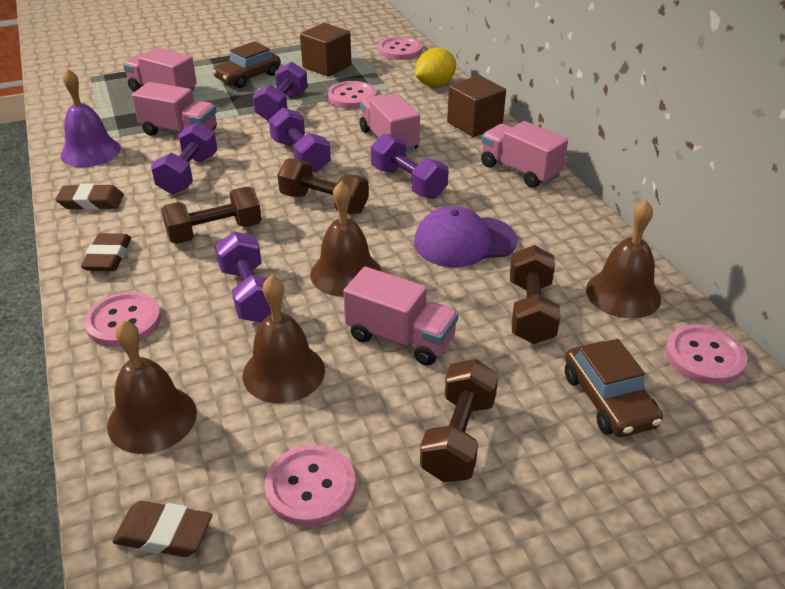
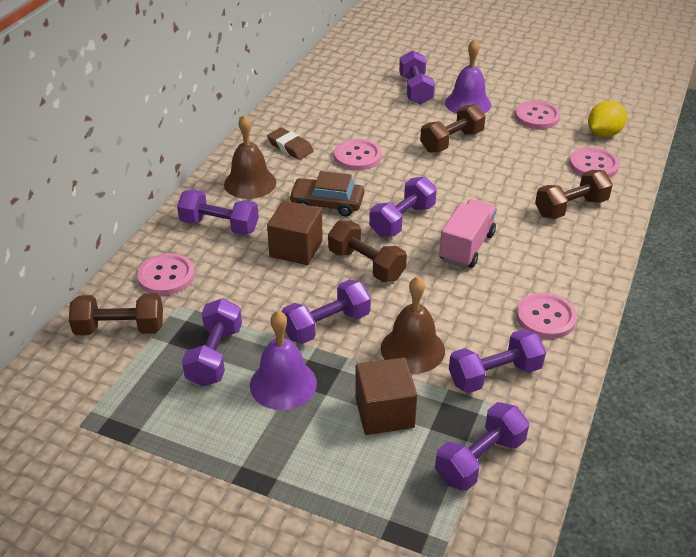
brown bell: 4 -> 2
brown car: 2 -> 1
brown eraser: 3 -> 1
pink truck: 5 -> 1
purple bell: 1 -> 2
purple cap: 1 -> 0
purple dumbbell: 5 -> 7

